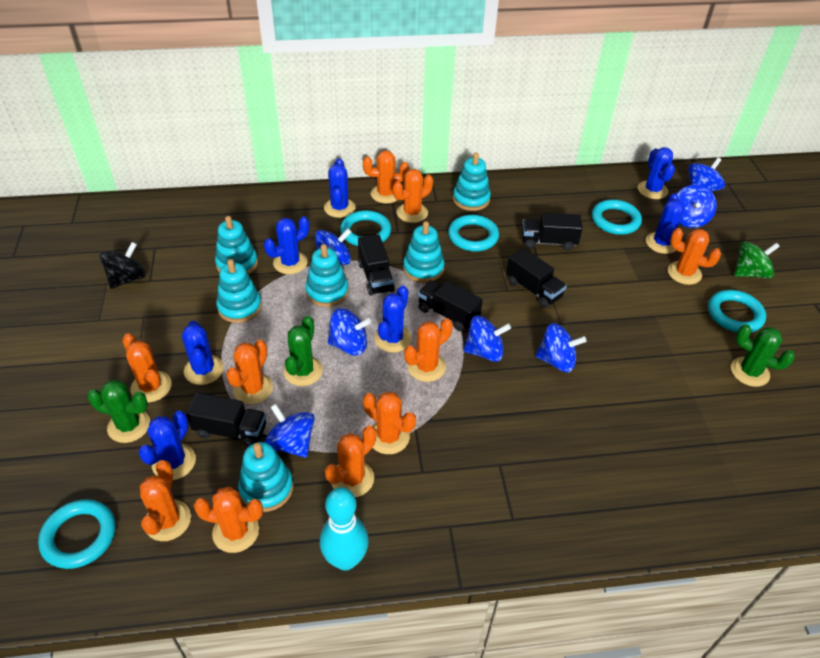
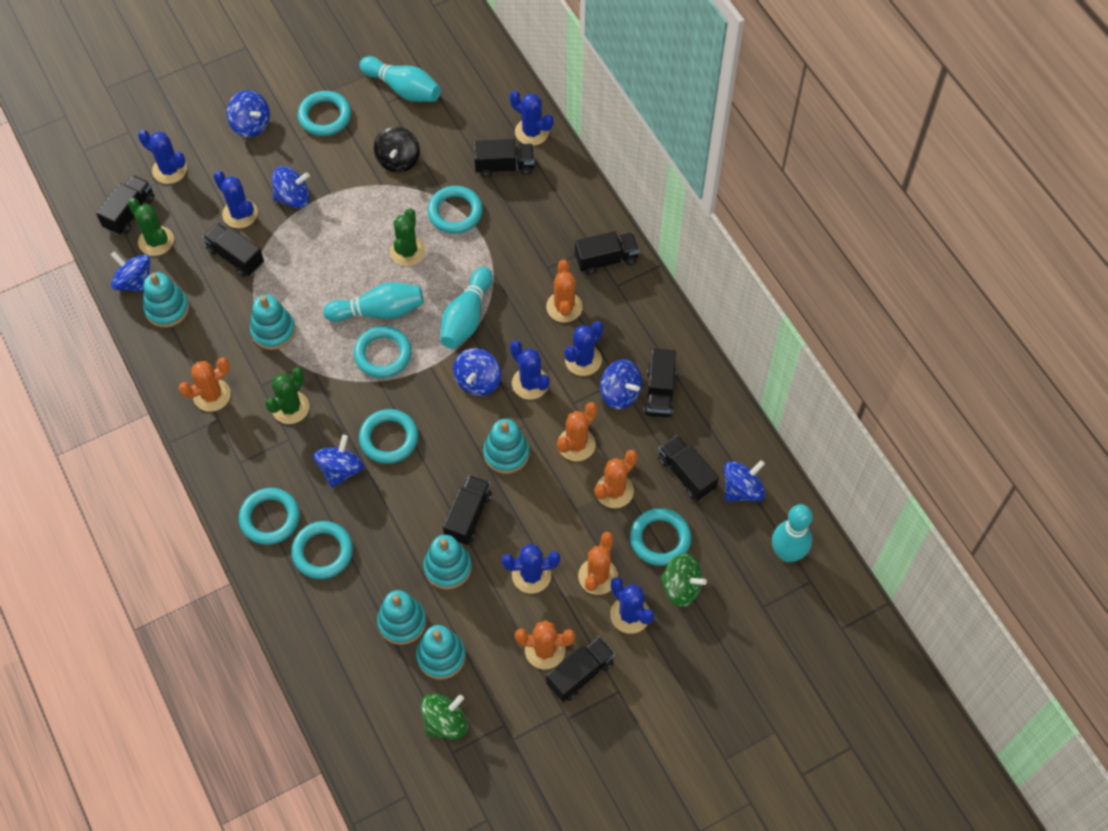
black truck: 5 -> 8
green spinning top: 1 -> 2
orange cactus: 10 -> 6
turquoise bowling pin: 1 -> 4
turquoise ring: 5 -> 7

